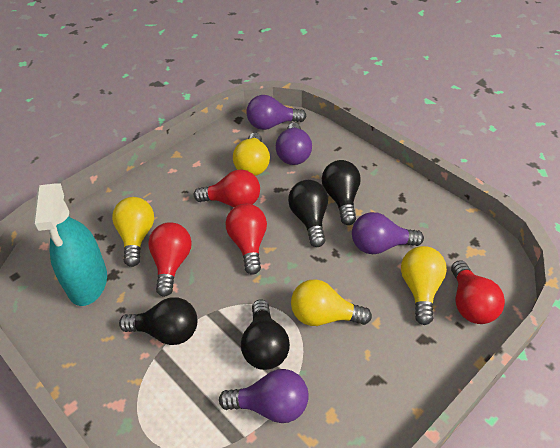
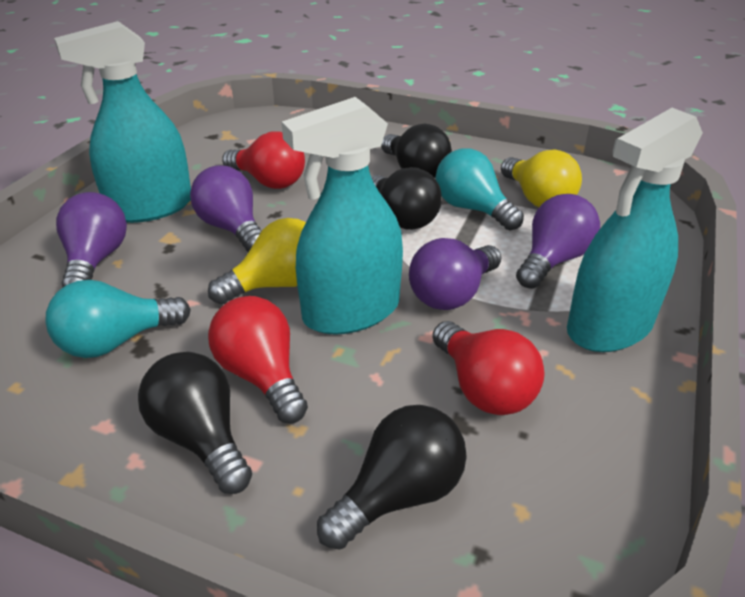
red light bulb: 4 -> 3
turquoise light bulb: 0 -> 2
turquoise spray bottle: 1 -> 3
yellow light bulb: 4 -> 2

